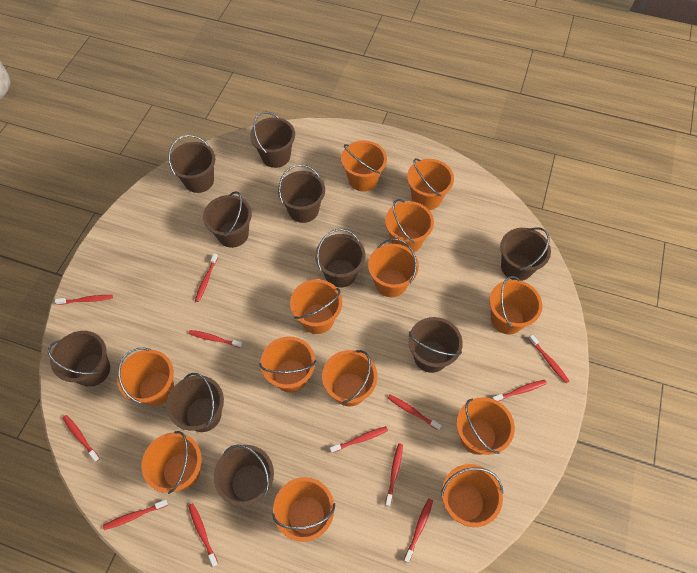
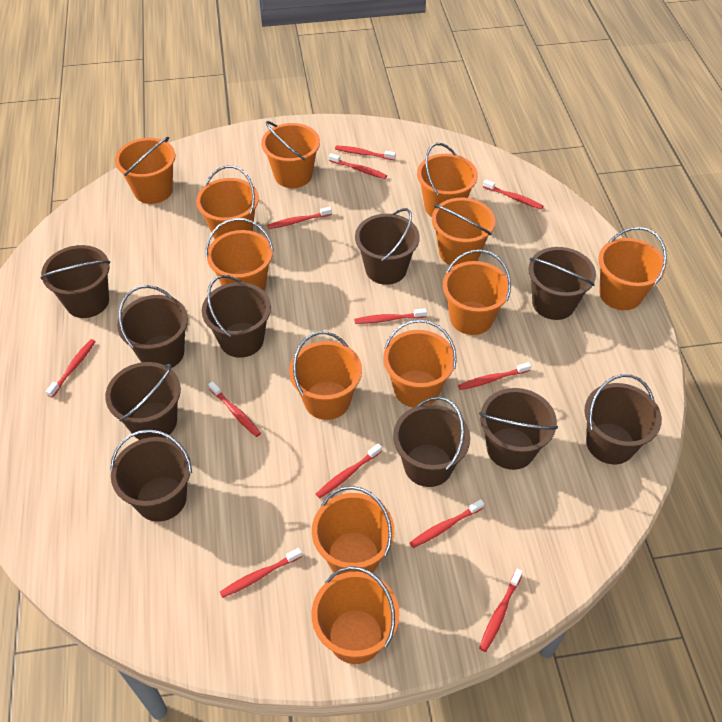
orange bucket: 13 -> 12

